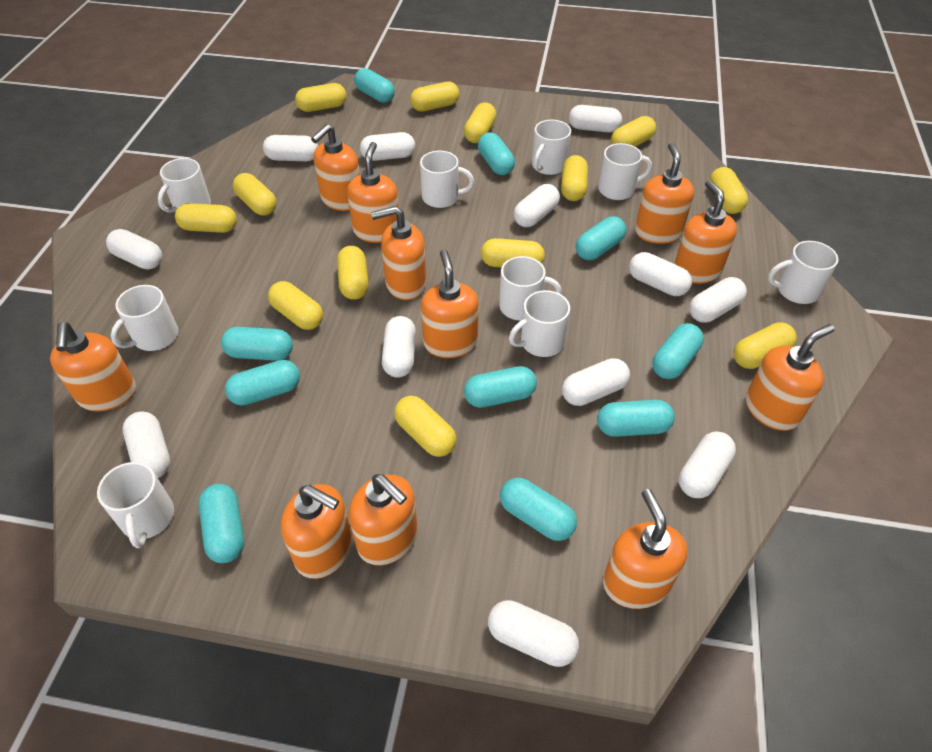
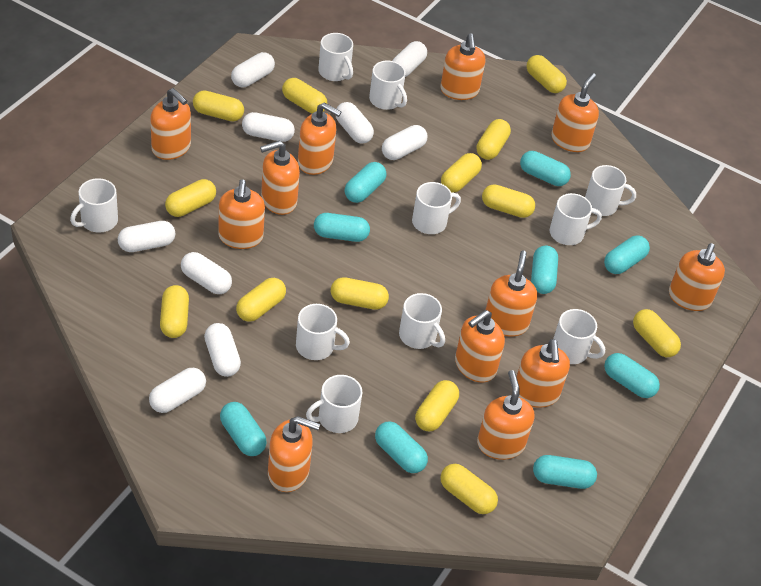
orange soap dispenser: 11 -> 12
turquoise capsule: 10 -> 9
white capsule: 12 -> 9
white mug: 9 -> 10

